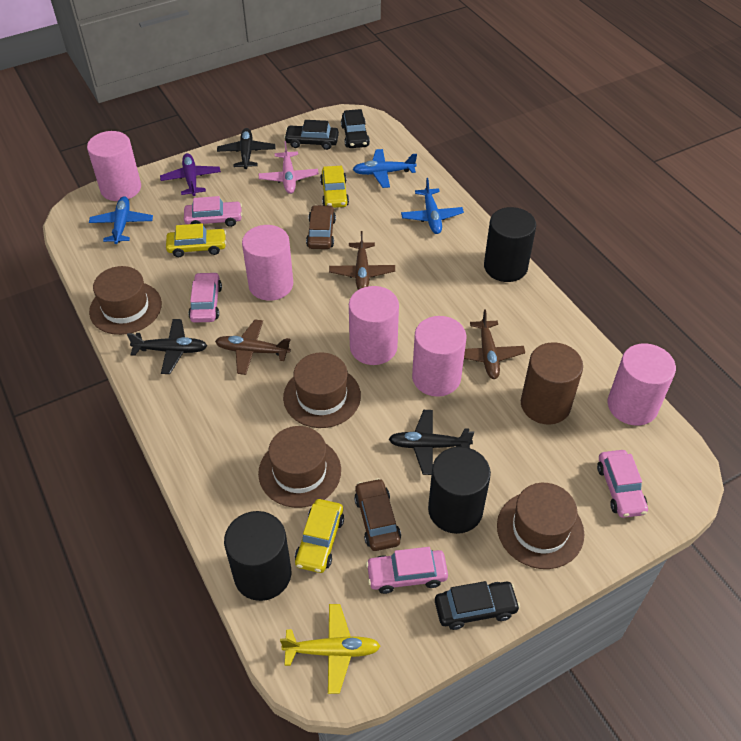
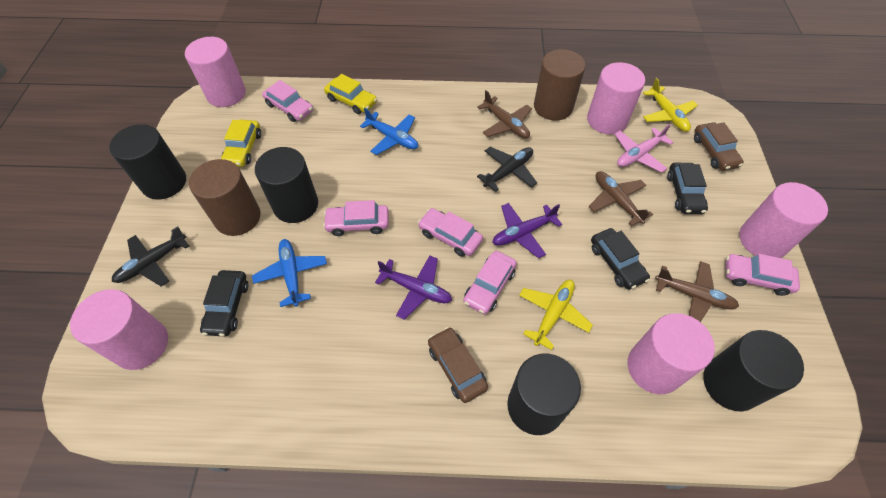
black cylinder: 3 -> 4
black plane: 3 -> 2
blue plane: 3 -> 2
brown cylinder: 1 -> 2
brown hat: 4 -> 0
pink car: 4 -> 5
purple plane: 1 -> 2
yellow car: 3 -> 2
yellow plane: 1 -> 2

